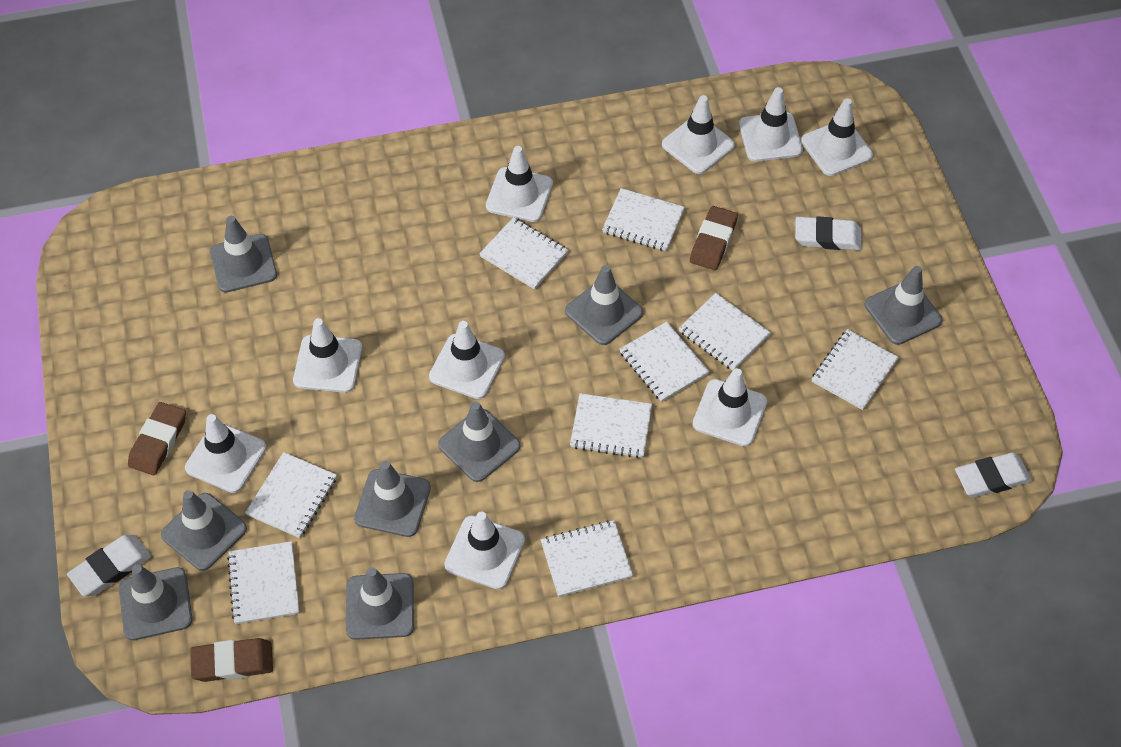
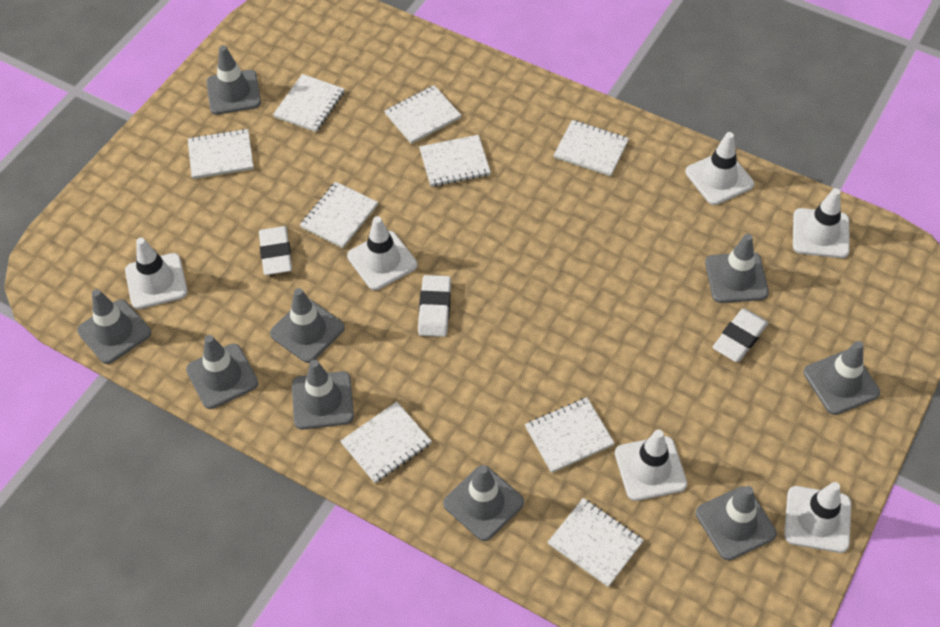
brown eraser: 3 -> 0
grey traffic cone: 8 -> 9
white traffic cone: 9 -> 6

